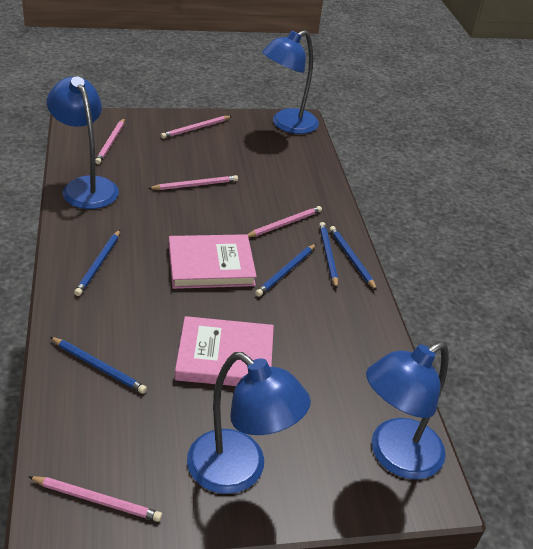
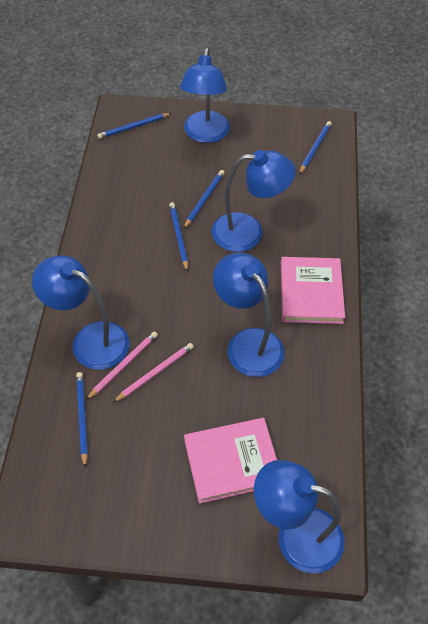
blue lamp: 4 -> 5
pink pencil: 5 -> 2

